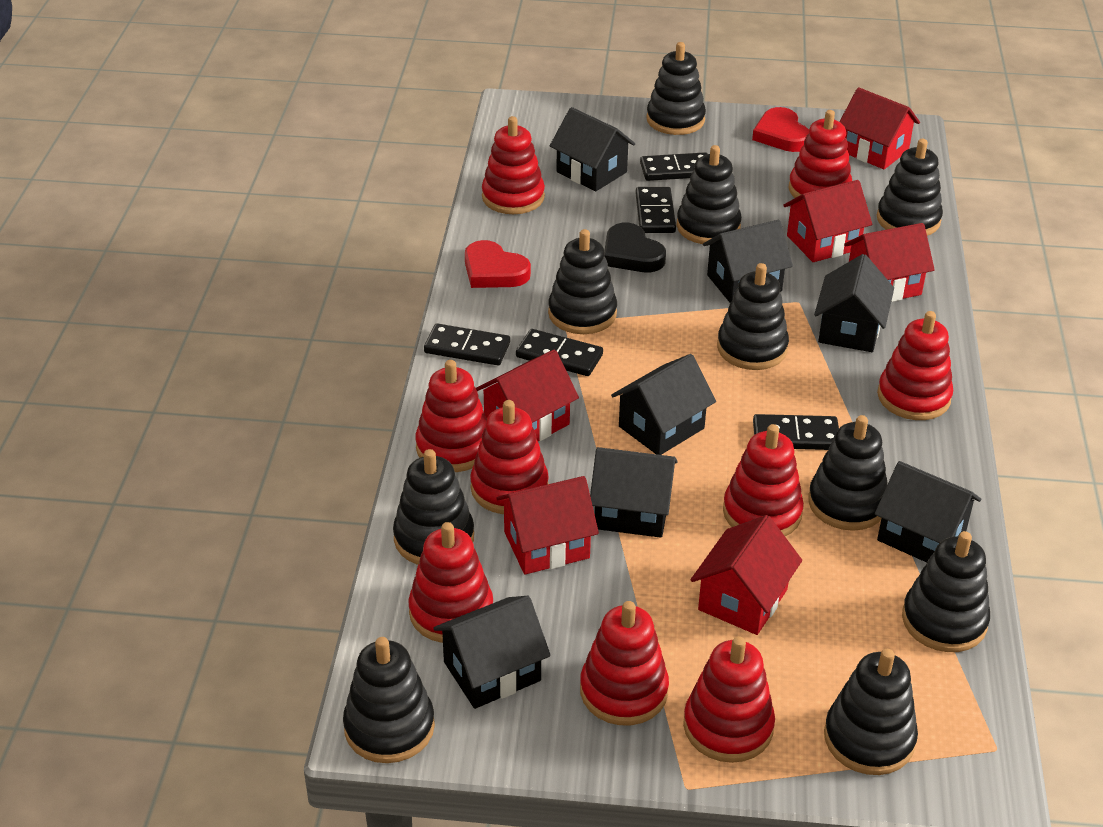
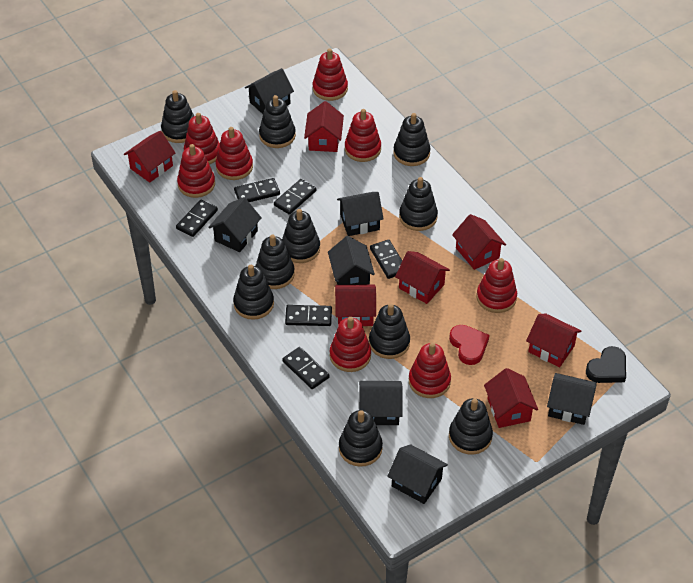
black domino: 5 -> 6
red heart: 2 -> 1
red house: 6 -> 7
red stacking toy: 9 -> 8

